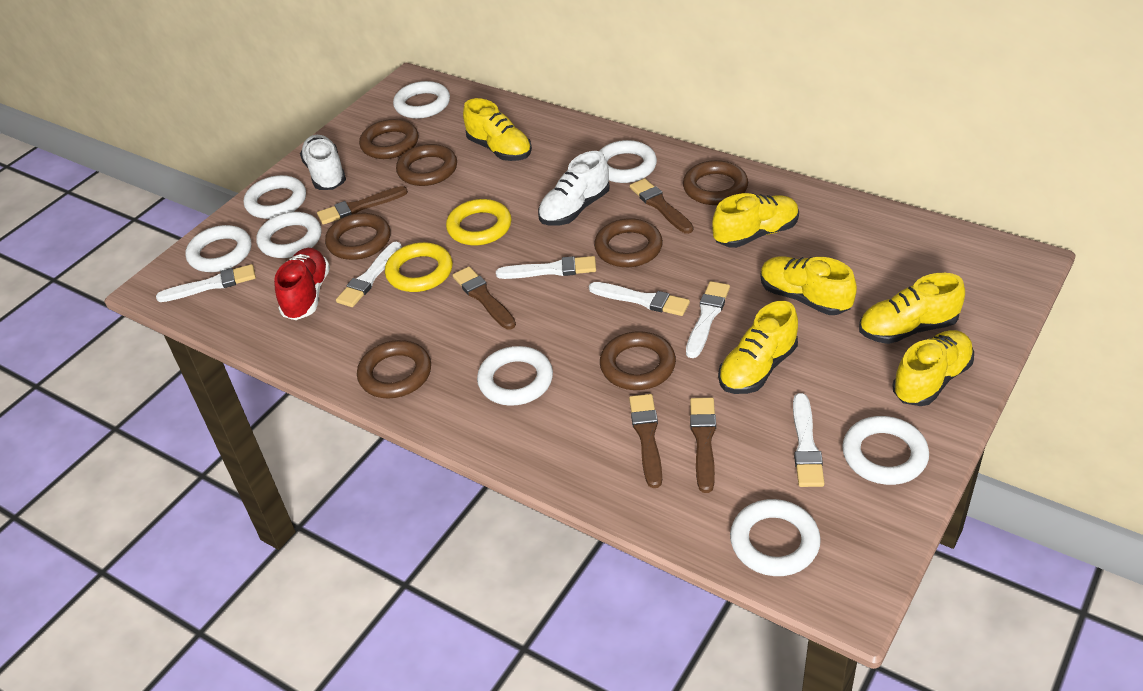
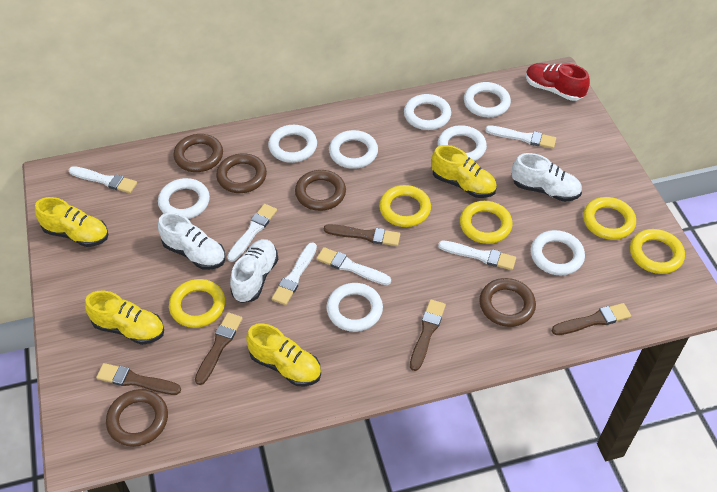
brown ring: 7 -> 5
white shoe: 2 -> 3
yellow ring: 2 -> 5
yellow shoe: 6 -> 4

